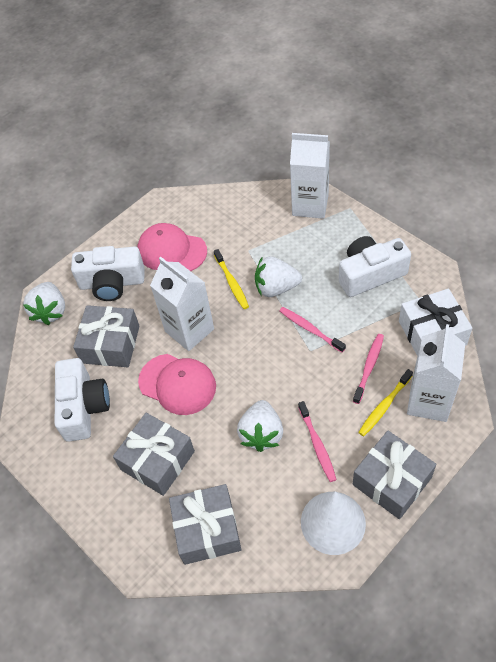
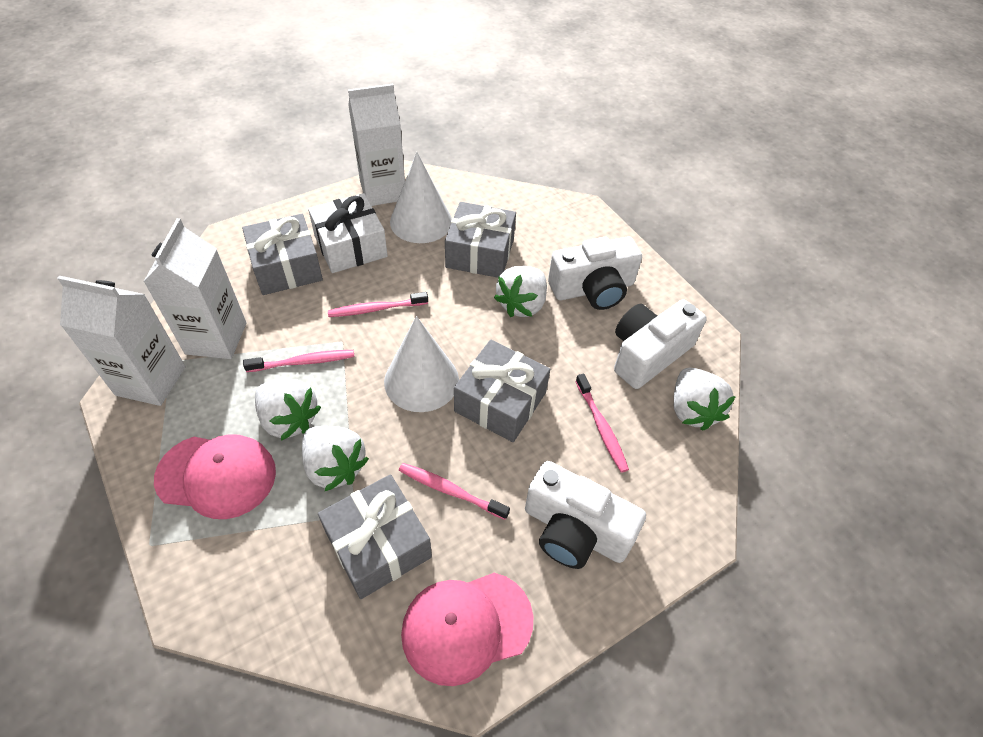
pink toothbrush: 3 -> 4
white cone: 1 -> 2
white strawberry: 3 -> 4
yellow toothbrush: 2 -> 0

